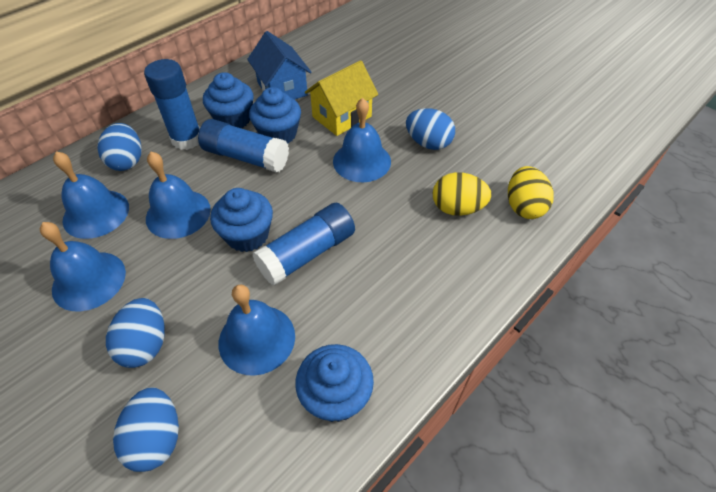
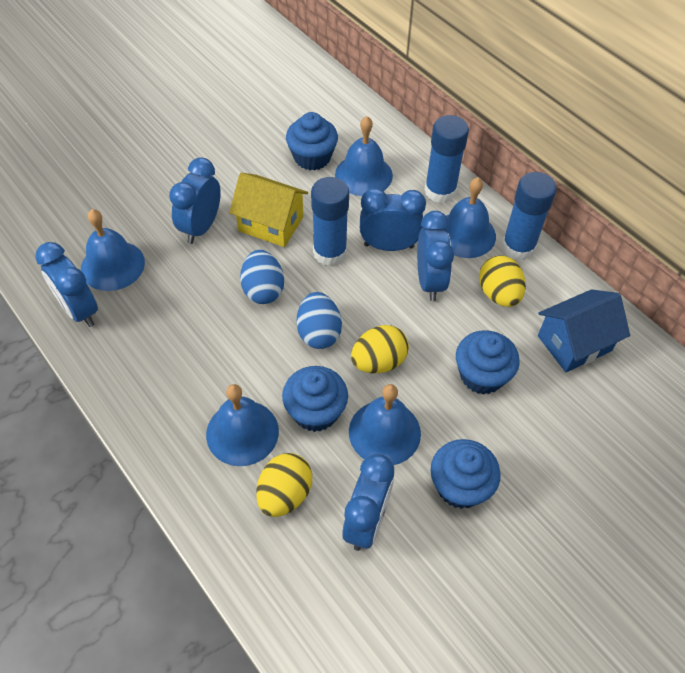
blue clock: 0 -> 5
blue egg: 4 -> 2
yellow egg: 2 -> 3

